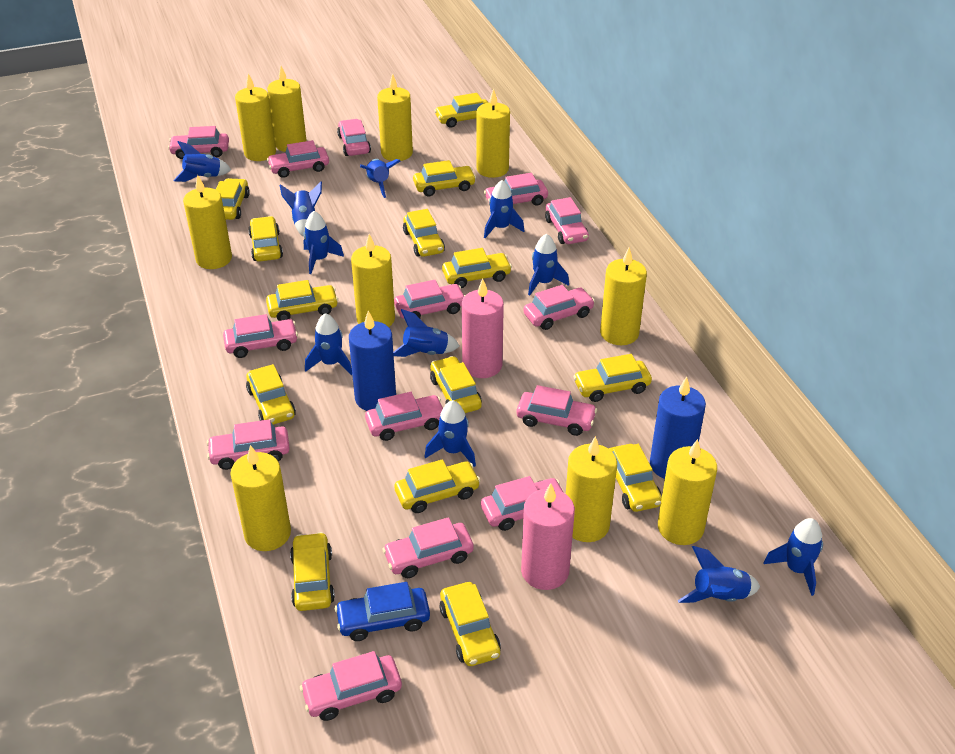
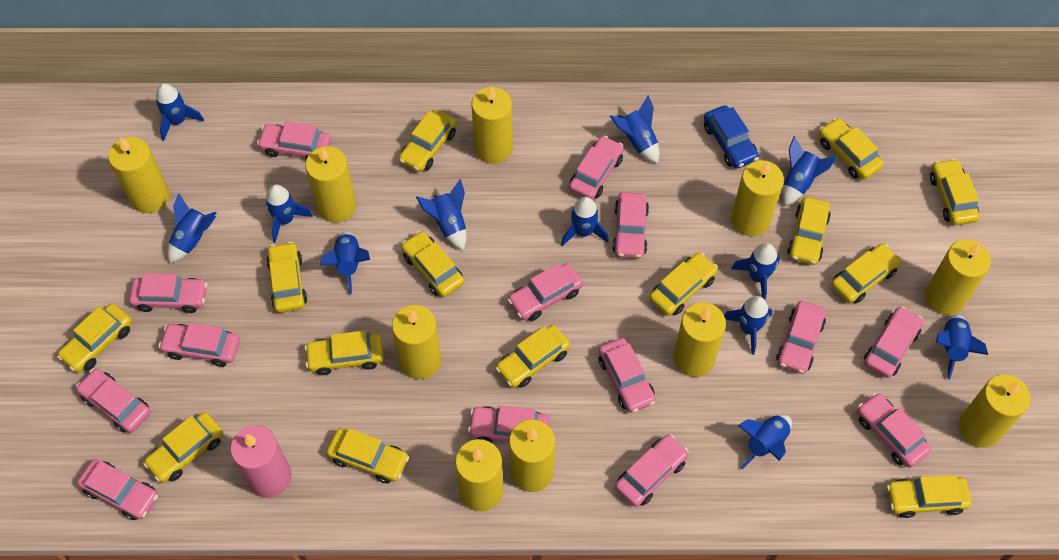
blue candle: 2 -> 0
blue rocket: 11 -> 12
pink candle: 2 -> 1

